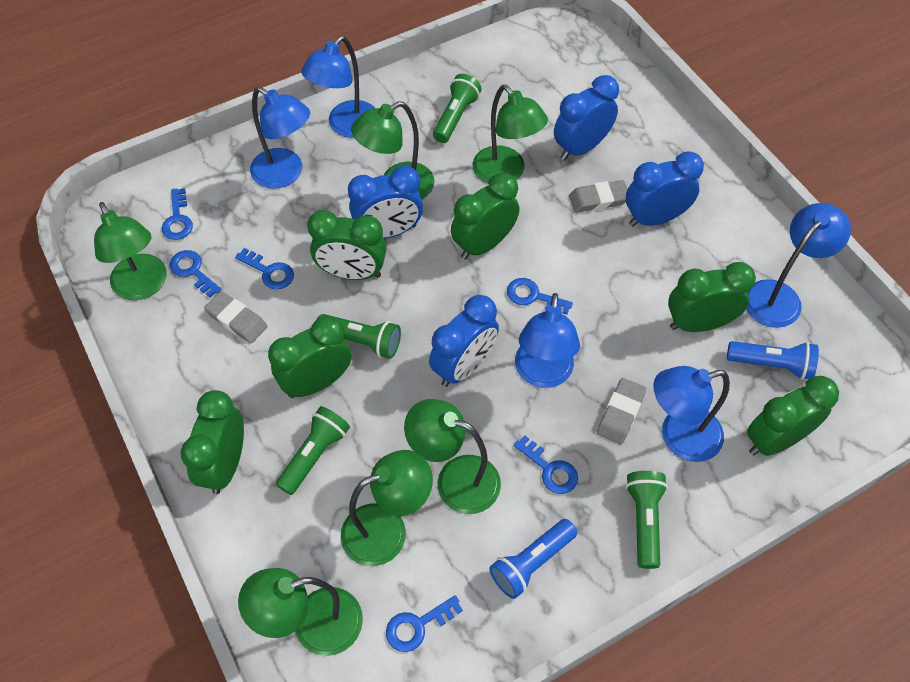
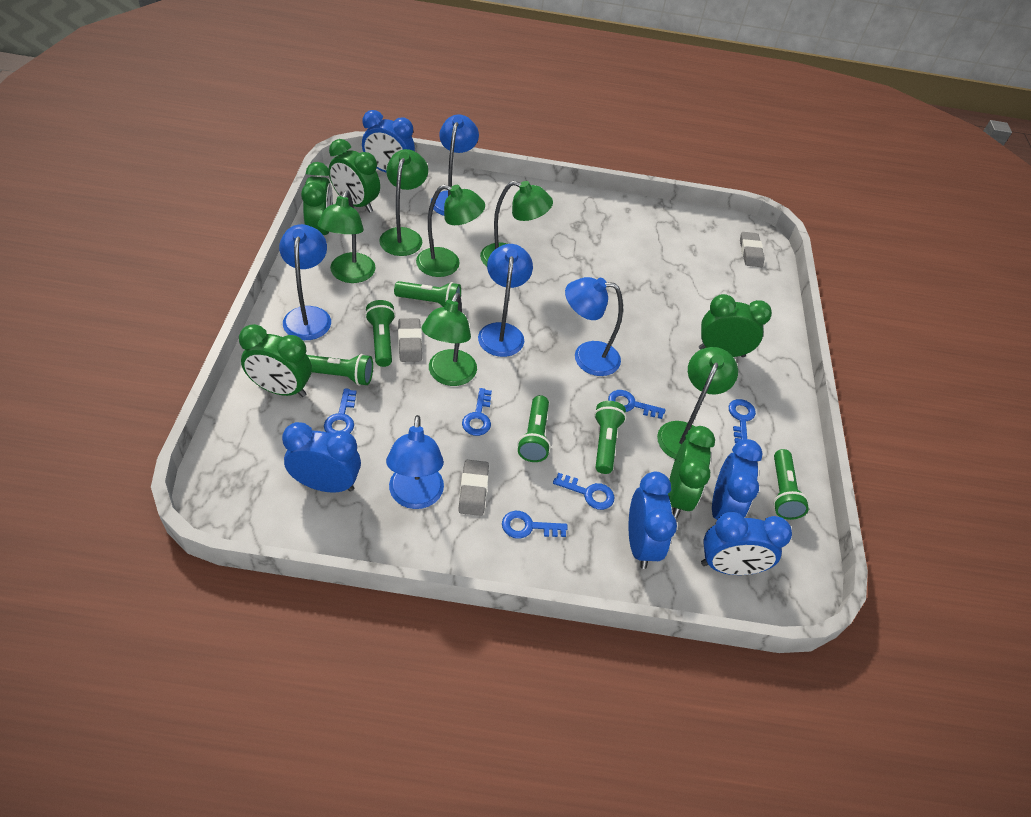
blue clock: 4 -> 5
blue flashlight: 2 -> 0
green clock: 6 -> 5
green flashlight: 4 -> 6

